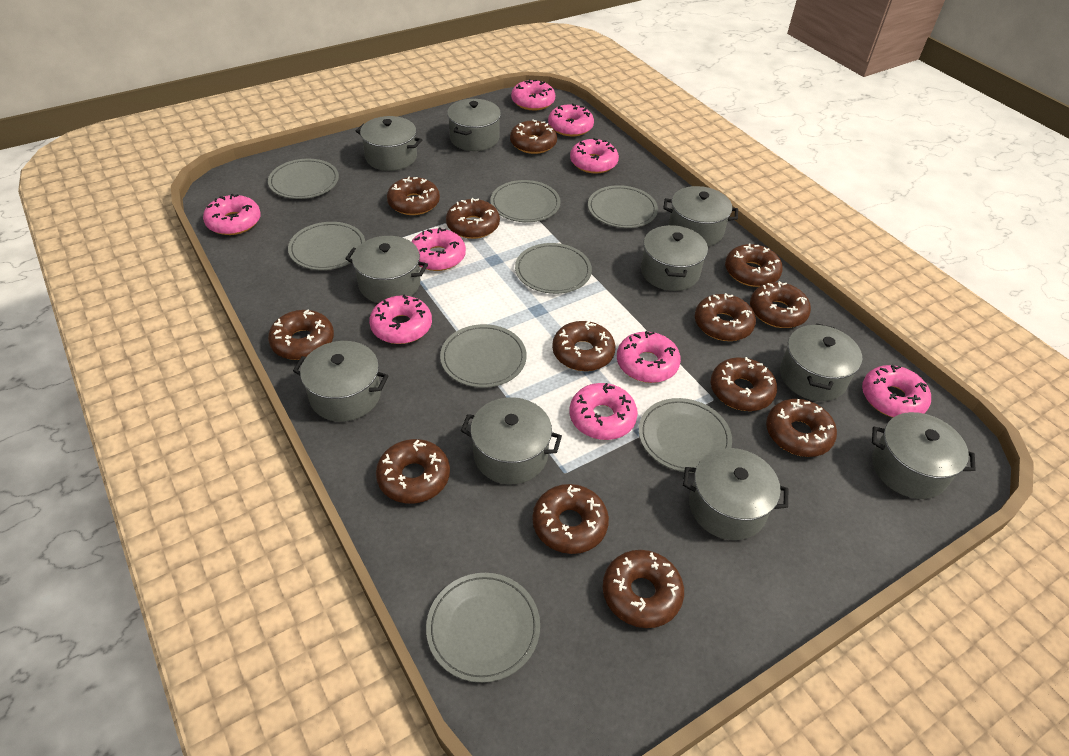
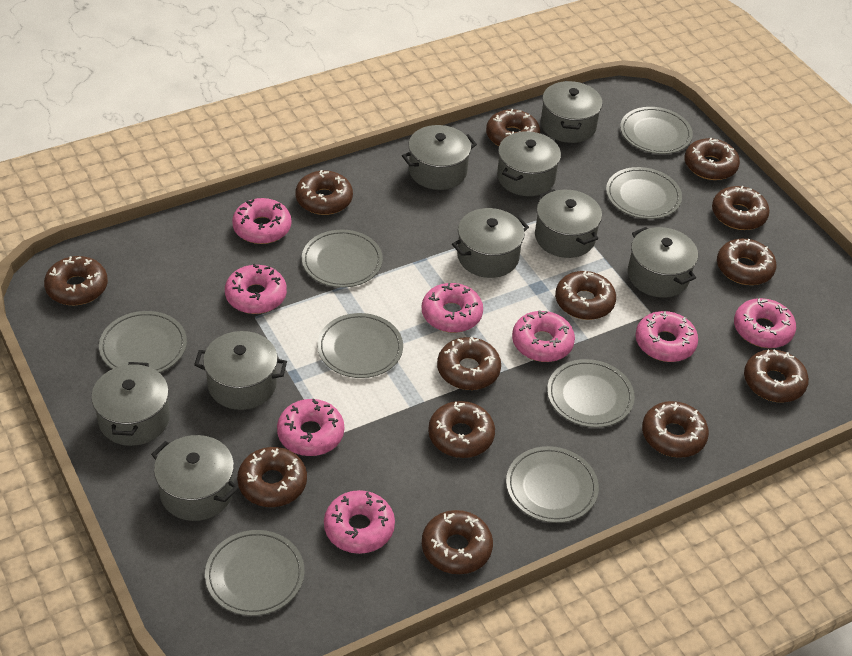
grey pot: 10 -> 9
pink donut: 9 -> 8

